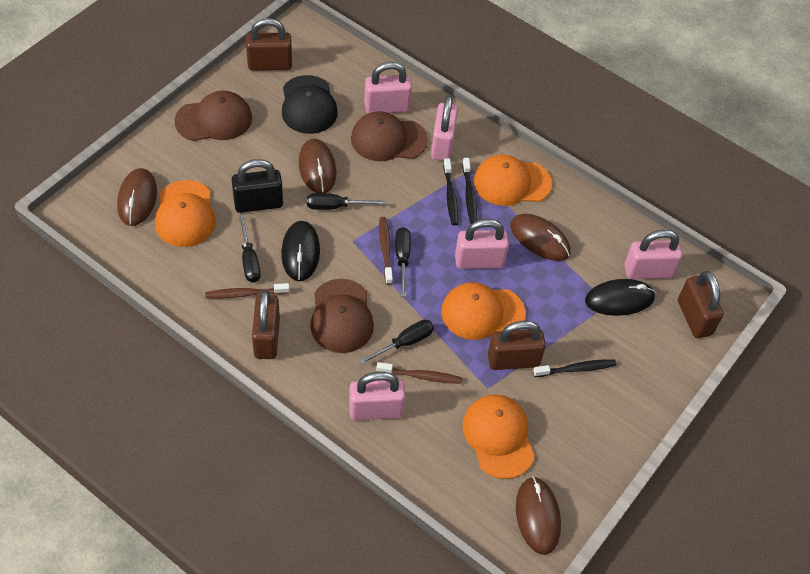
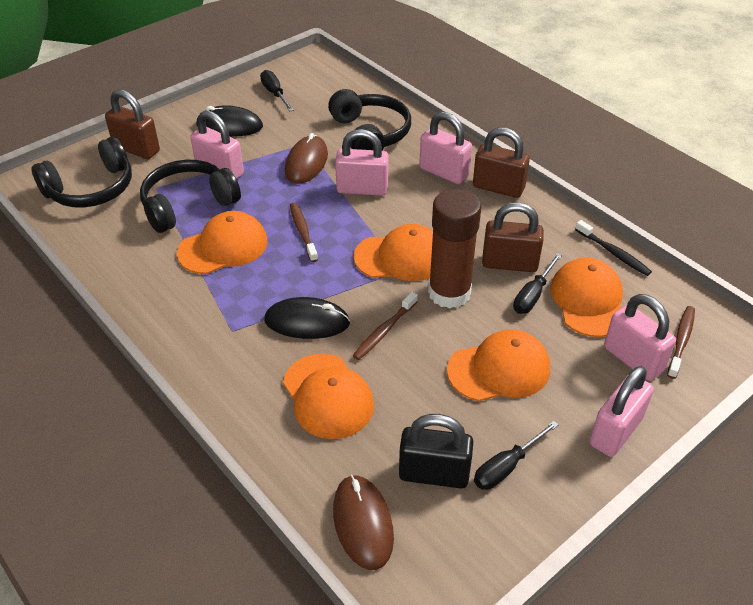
black cap: 1 -> 0
black headphones: 0 -> 3
black screwdriver: 4 -> 3
black toothbrush: 3 -> 1
brown cap: 3 -> 0
brown glue stick: 0 -> 1
brown mouse: 4 -> 2
brown padlock: 4 -> 3
orange cap: 4 -> 5

